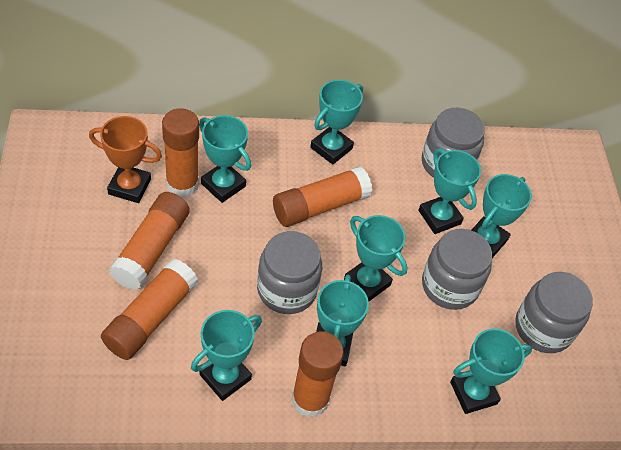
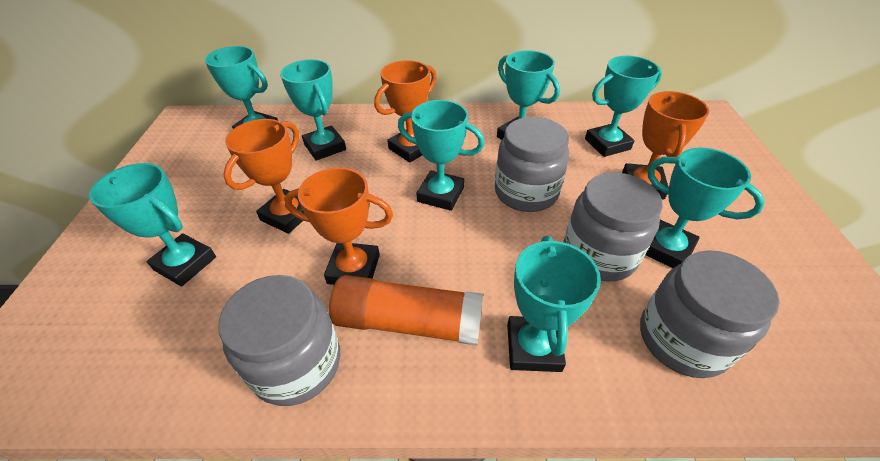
orange glue stick: 5 -> 1
orange trophy: 1 -> 4

